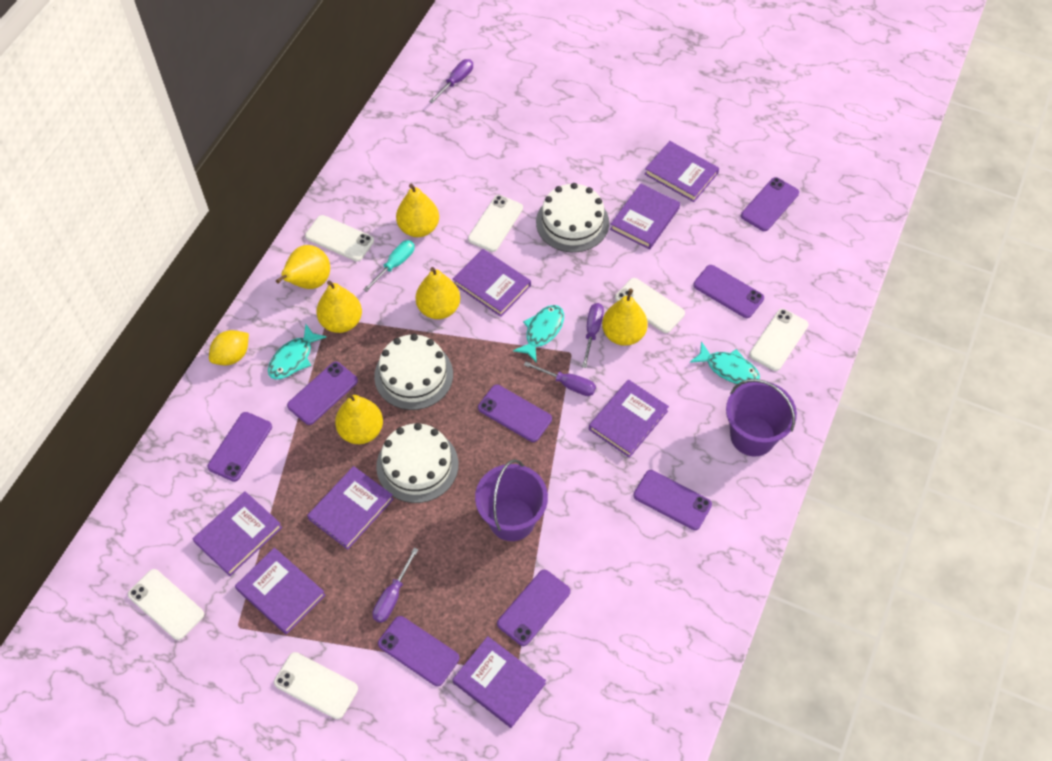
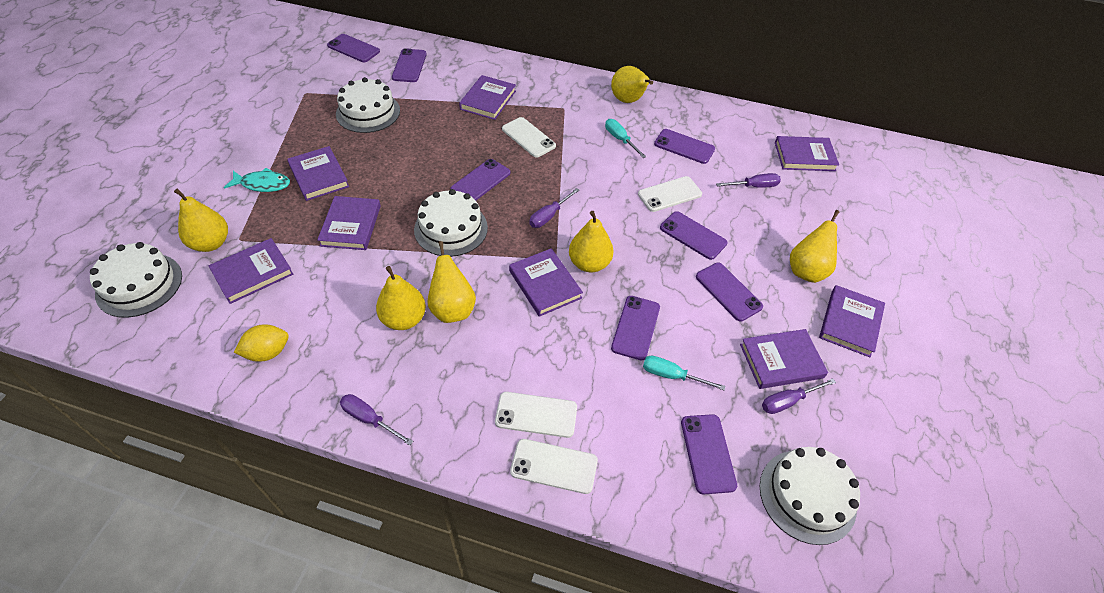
purple bucket: 2 -> 0
turquoise fish: 3 -> 1
turquoise screwdriver: 1 -> 2
white cake: 3 -> 4
white phone: 6 -> 4

